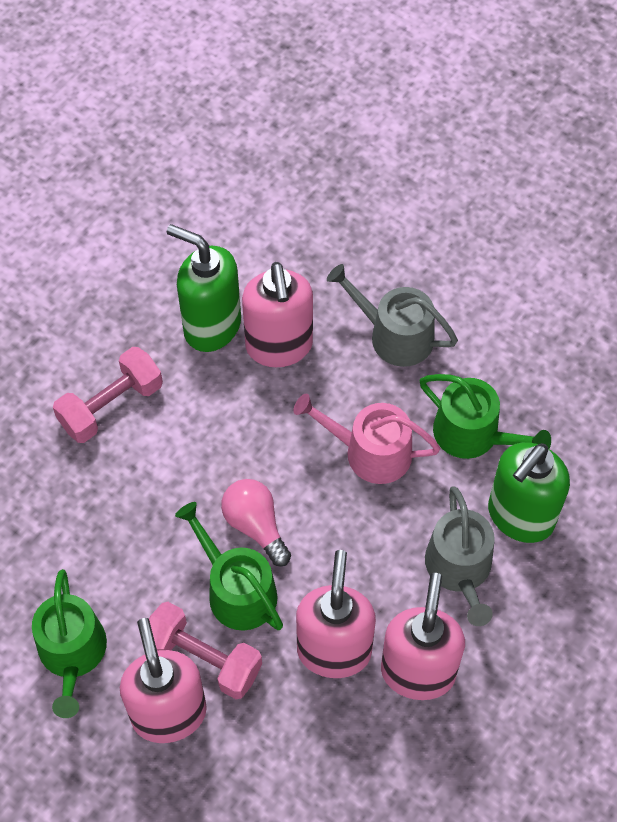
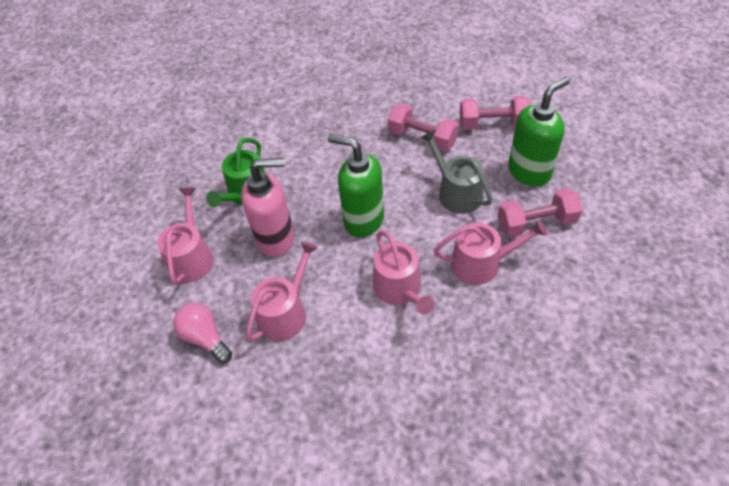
green watering can: 3 -> 1
grey watering can: 2 -> 1
pink dumbbell: 2 -> 3
pink soap dispenser: 4 -> 1
pink watering can: 1 -> 4

